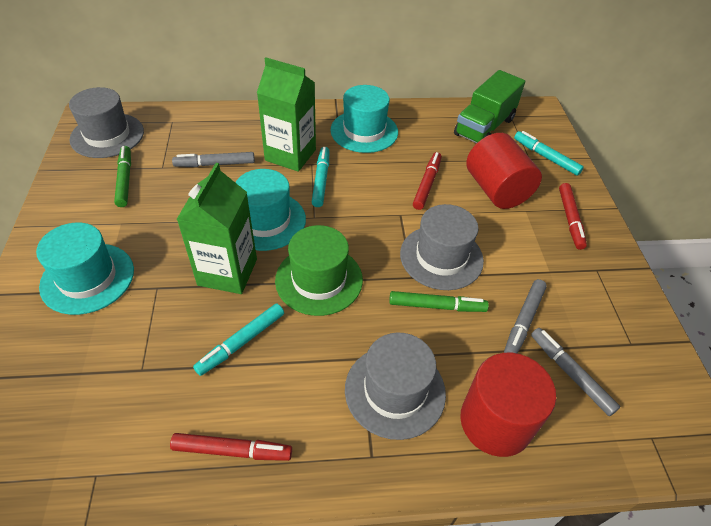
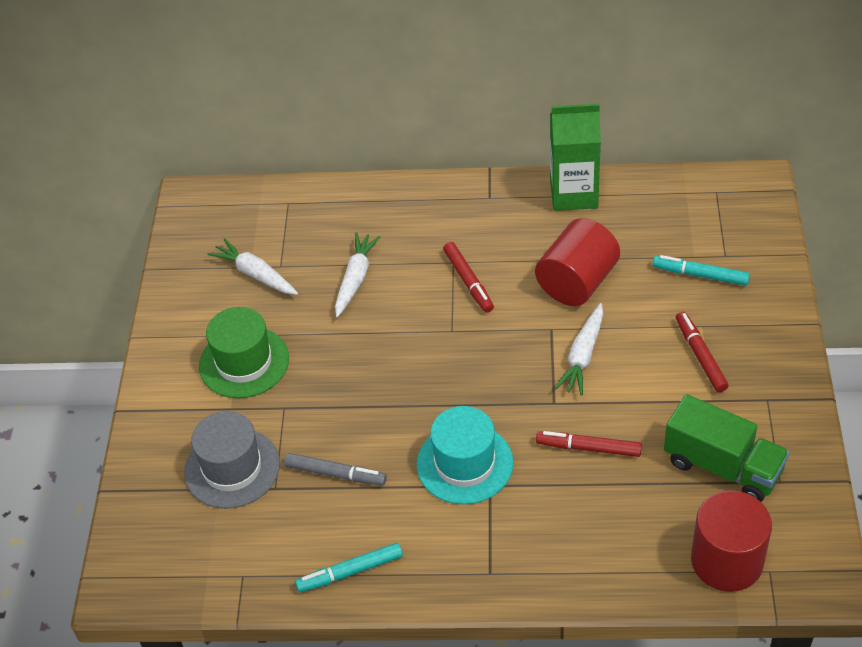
green carton: 2 -> 1
green marker: 2 -> 0
grey hat: 3 -> 1
grey marker: 3 -> 1
turquoise hat: 3 -> 1
turquoise marker: 3 -> 2
white carrot: 0 -> 3

